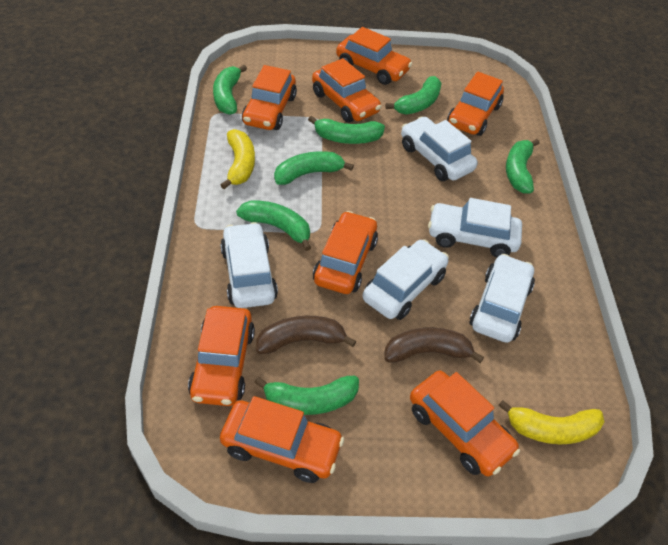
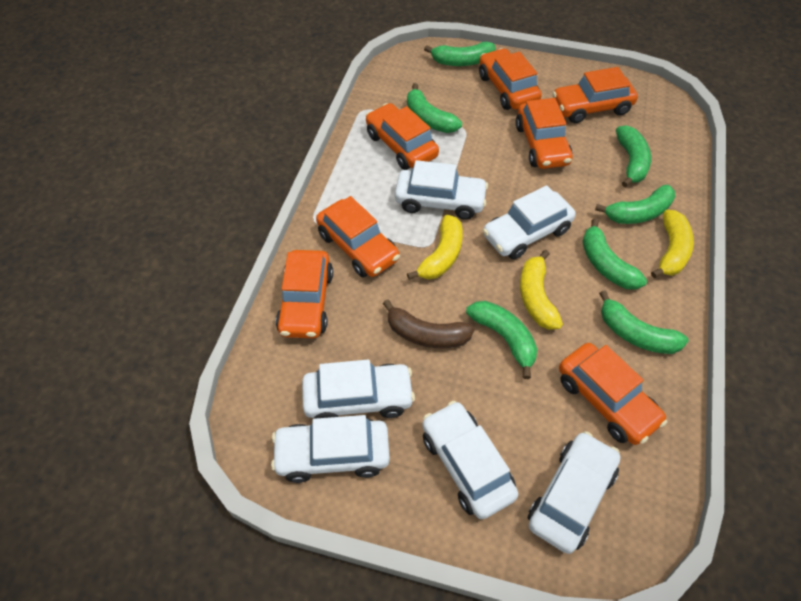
brown banana: 2 -> 1
orange car: 8 -> 7
white car: 5 -> 6
yellow banana: 2 -> 3

